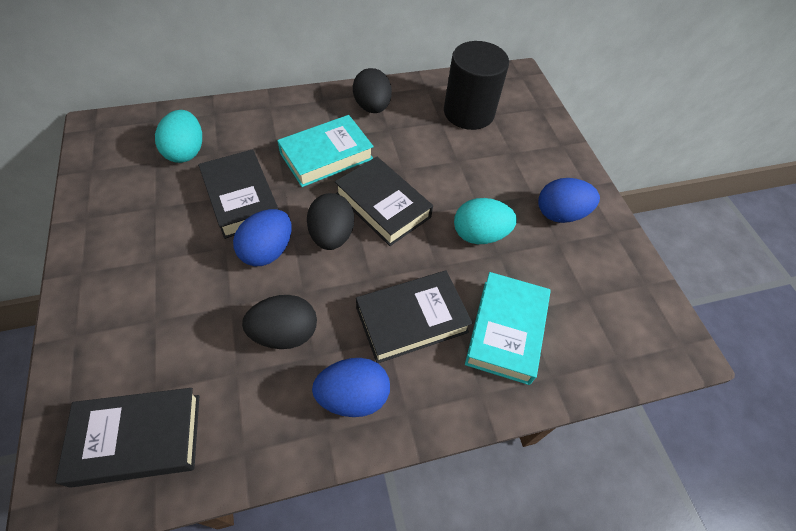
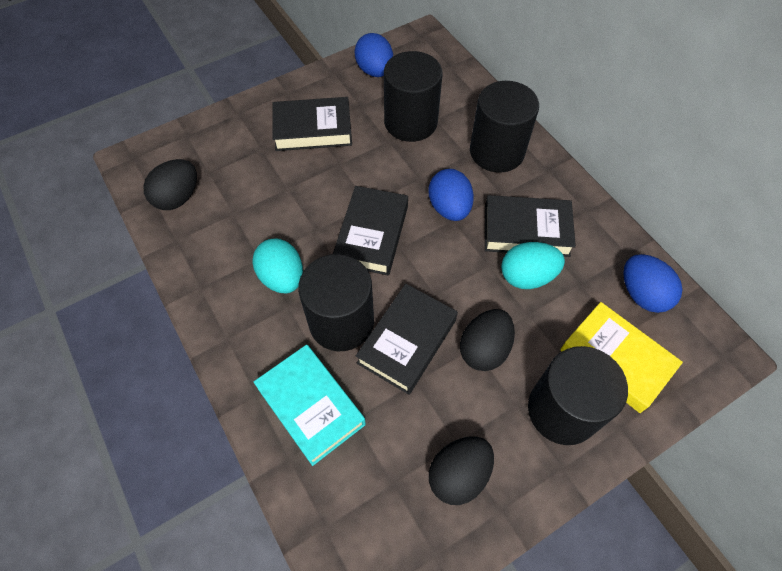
black cylinder: 1 -> 4
turquoise book: 2 -> 1
yellow book: 0 -> 1

